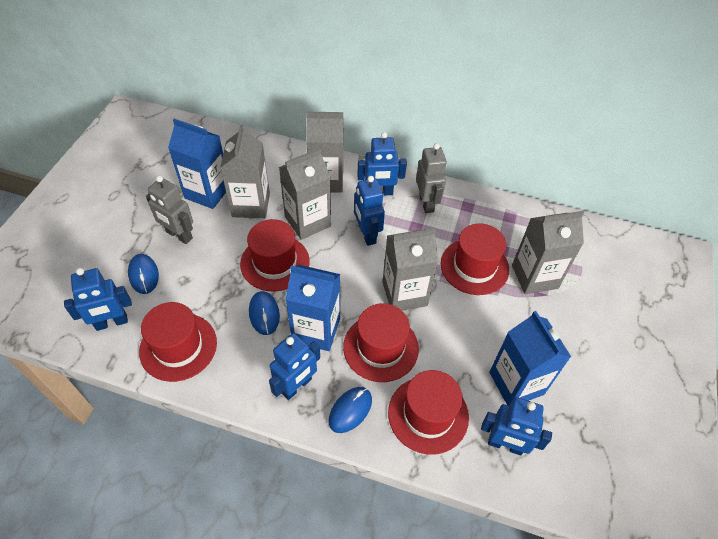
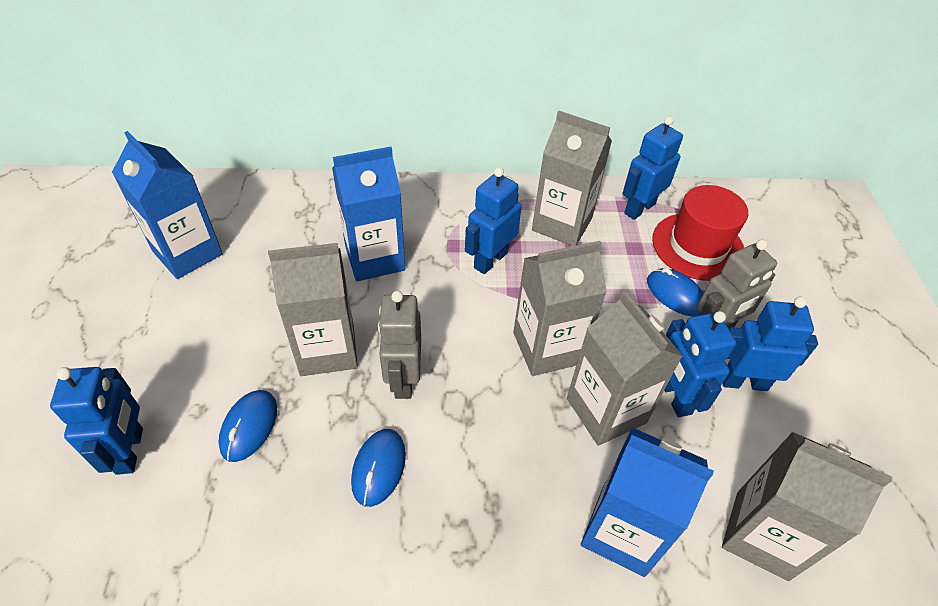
red hat: 5 -> 1

